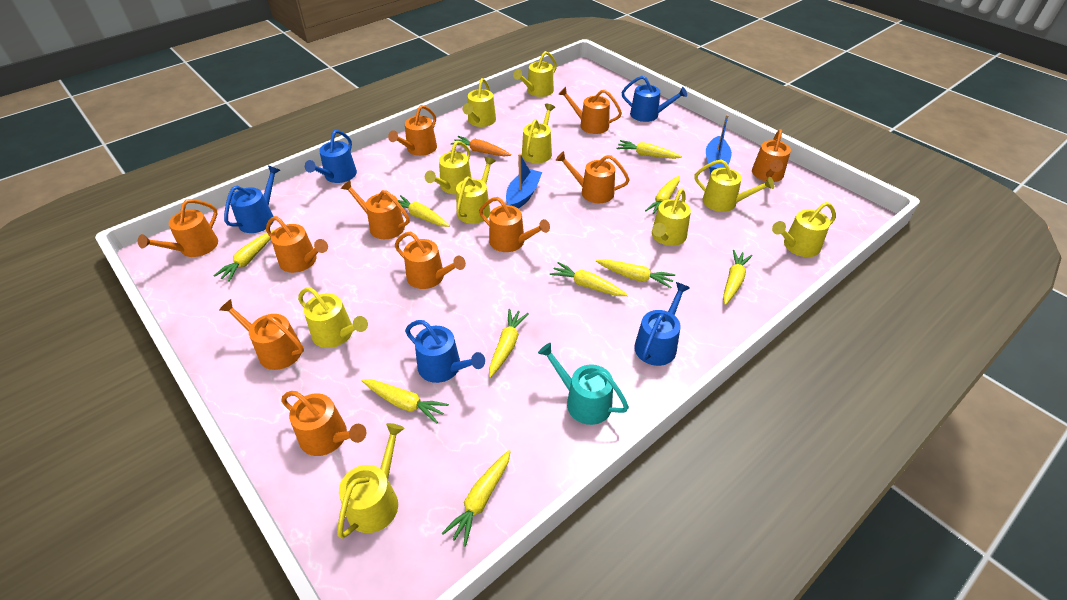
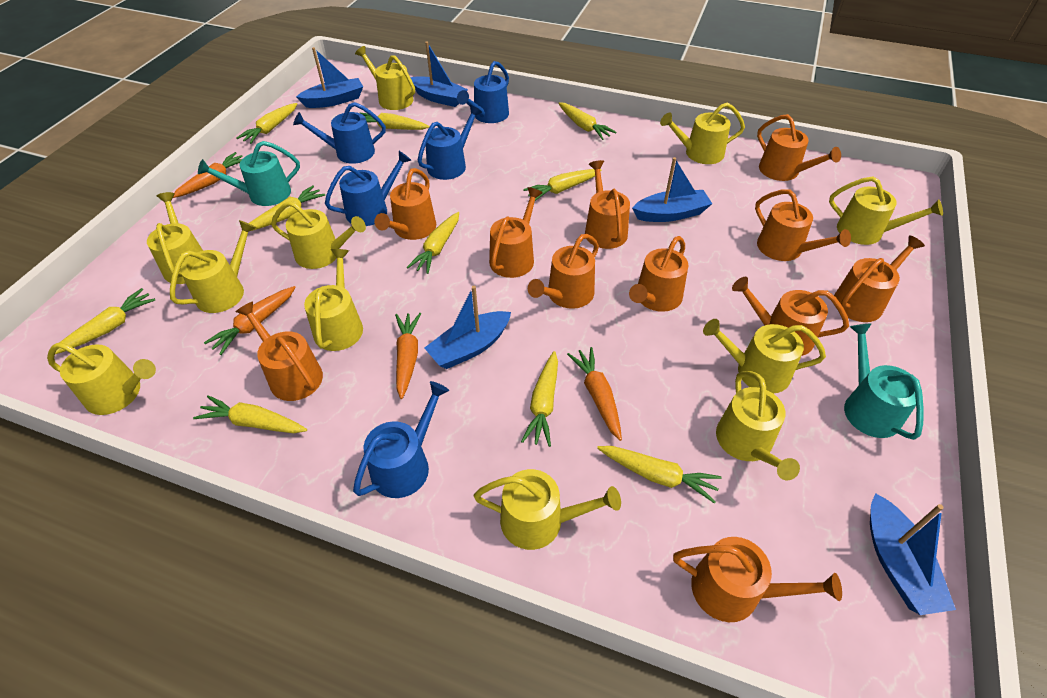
blue boat: 2 -> 5
orange carrot: 1 -> 4
turquoise watering can: 1 -> 2
yellow watering can: 10 -> 11

